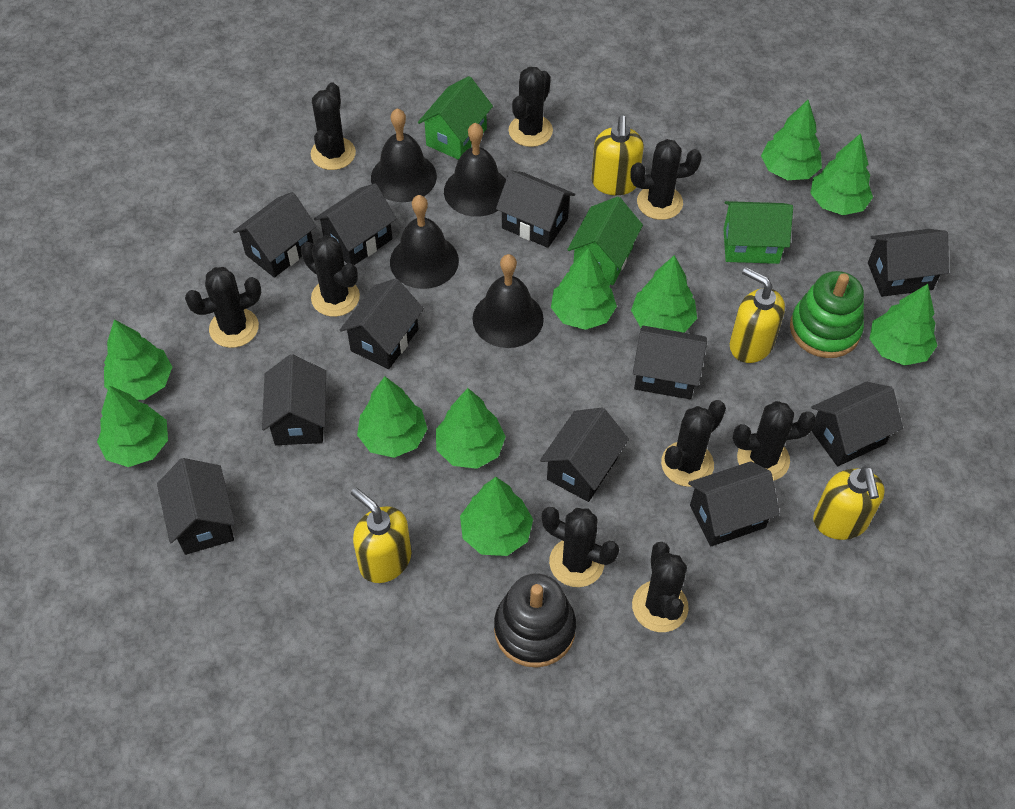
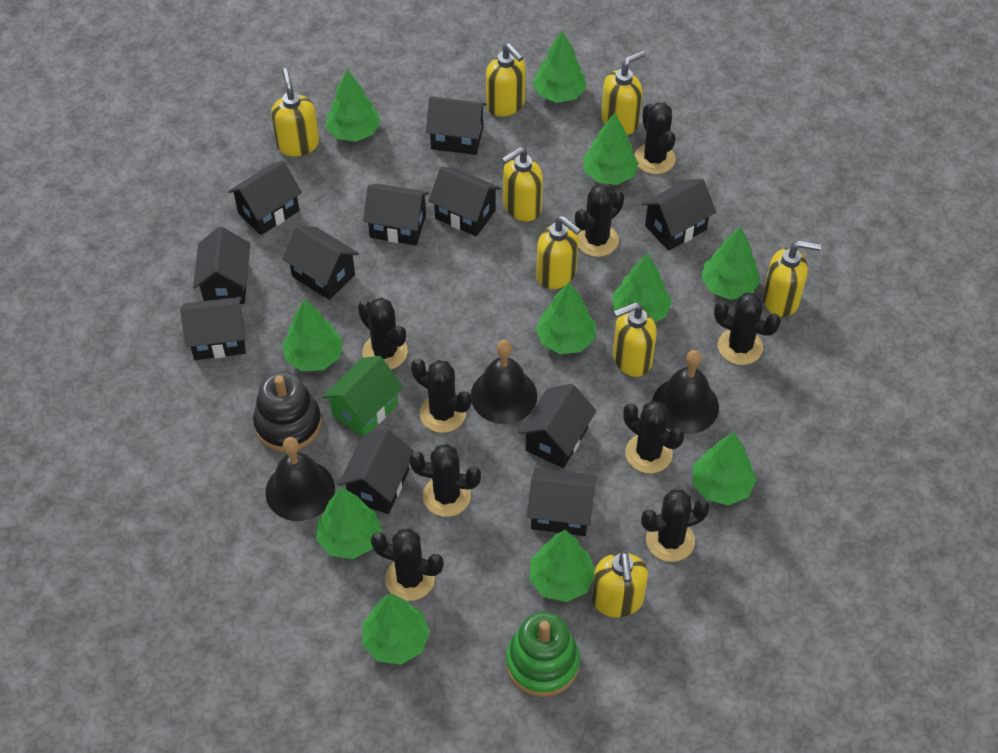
black bell: 4 -> 3
green house: 3 -> 1
green tree: 10 -> 11
yellow soap dispenser: 4 -> 8

